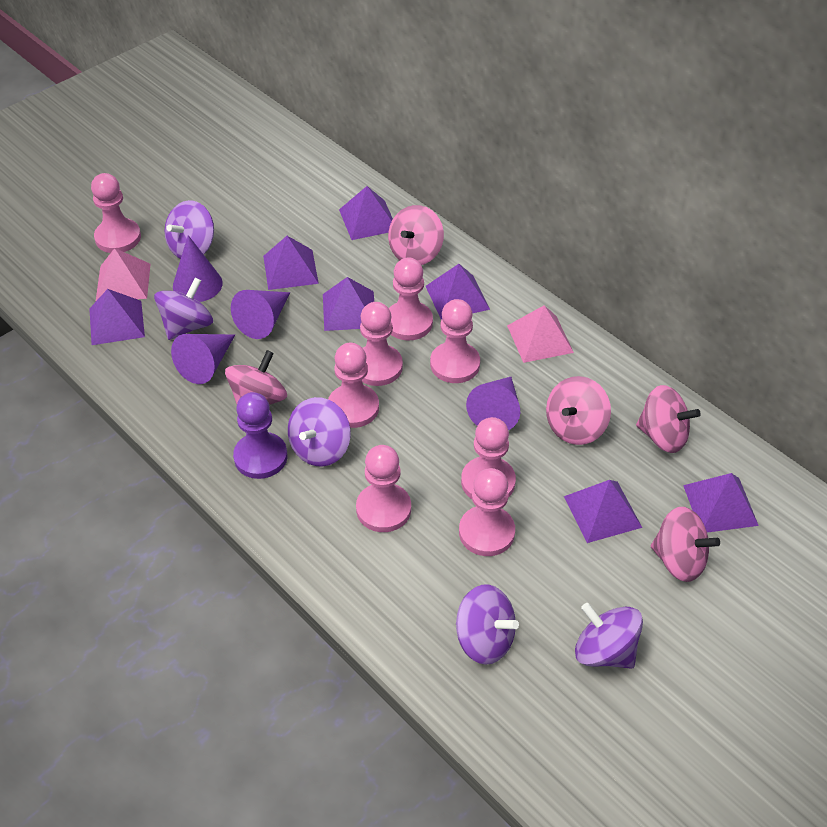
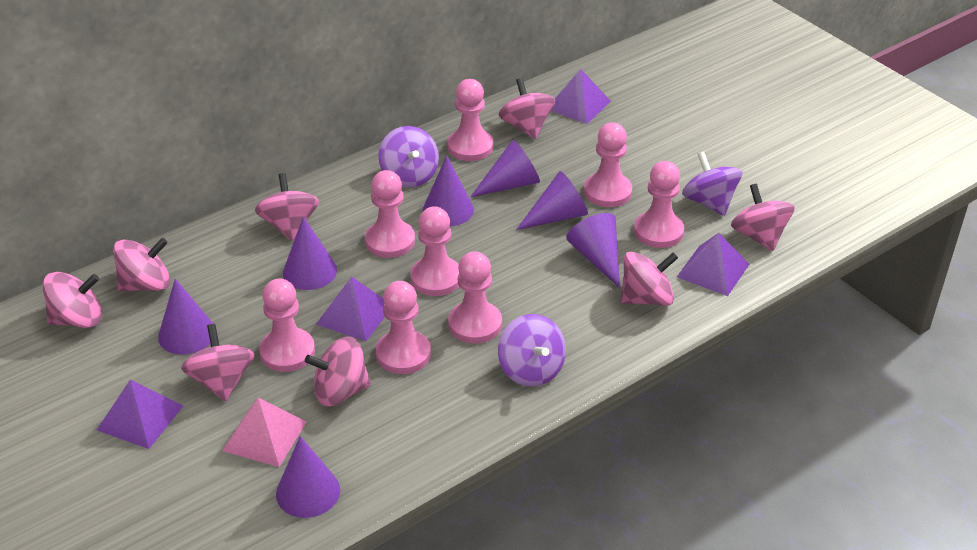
pink pyramid: 2 -> 1
pink spinning top: 5 -> 8
purple cone: 4 -> 7
purple pawn: 1 -> 0
purple pyramid: 7 -> 4
purple spinning top: 5 -> 3

